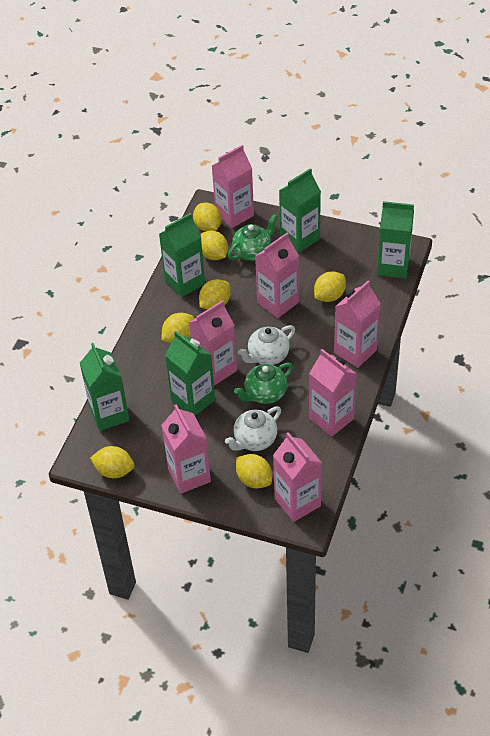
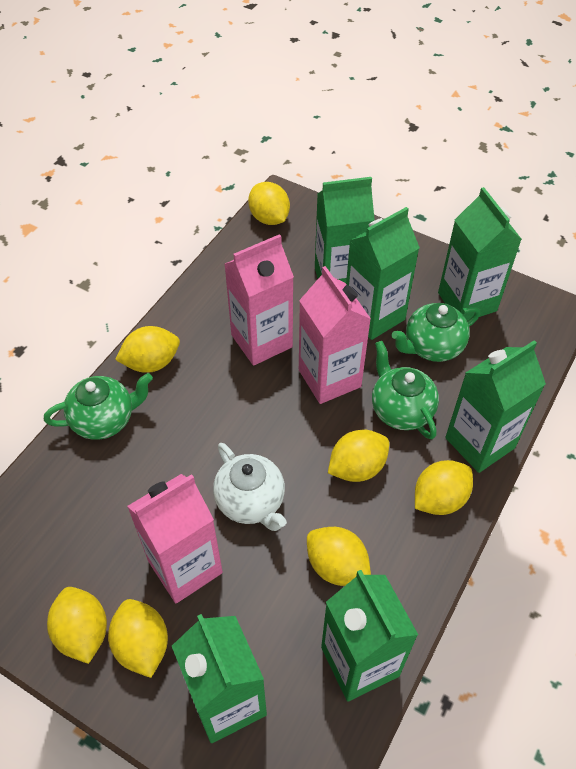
green carton: 5 -> 6
green teapot: 2 -> 3
pink carton: 7 -> 3
white teapot: 2 -> 1

